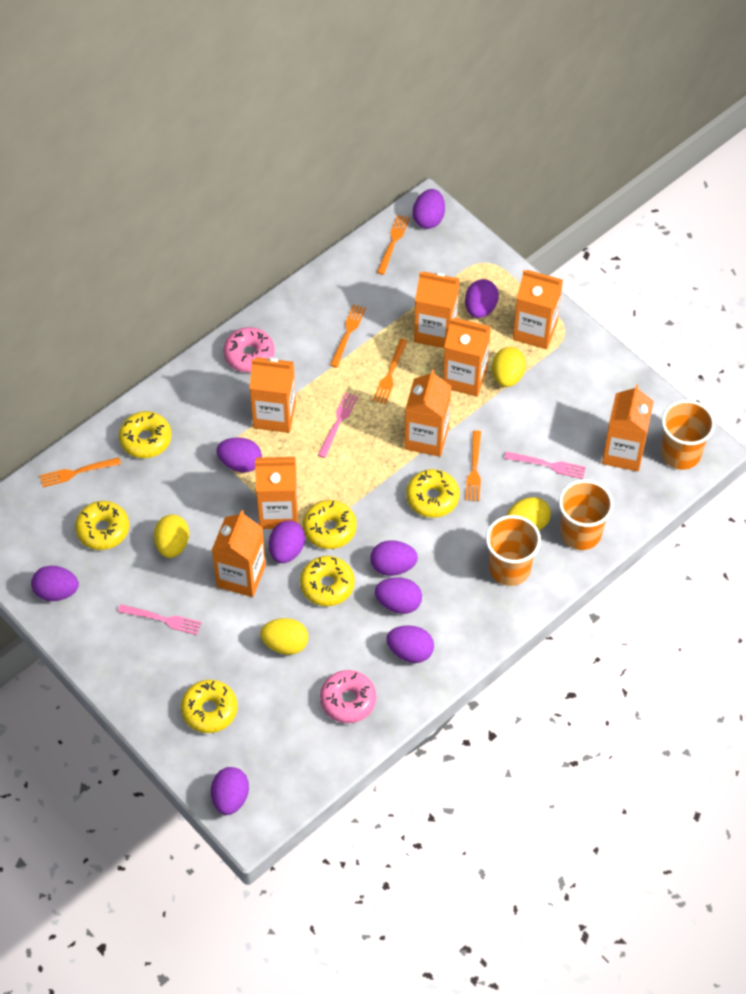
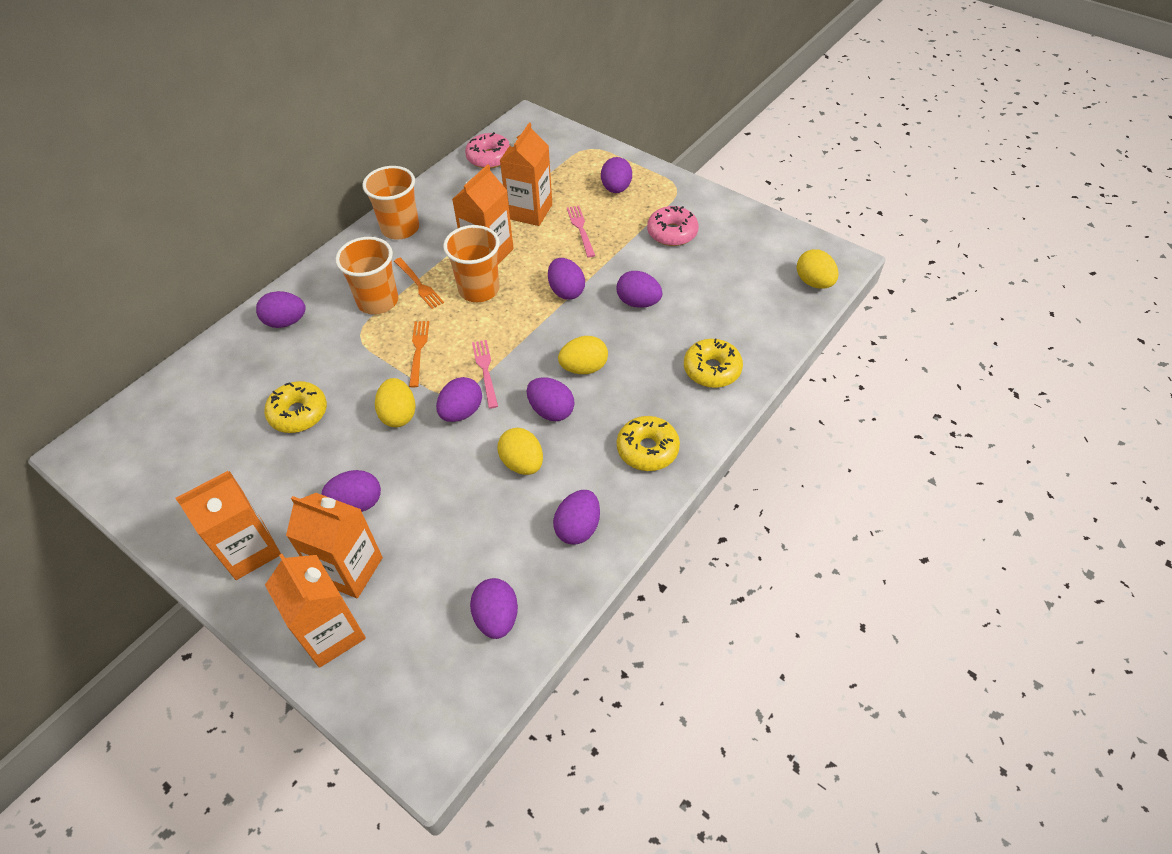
orange carton: 8 -> 5
orange fork: 5 -> 2
pink fork: 3 -> 2
yellow donut: 6 -> 3

